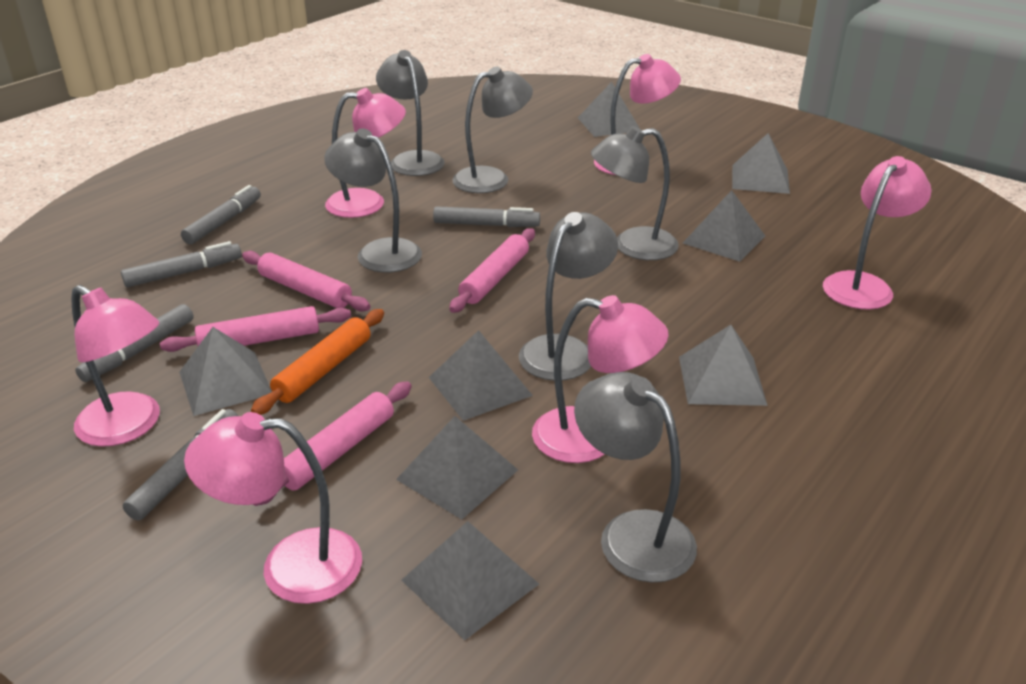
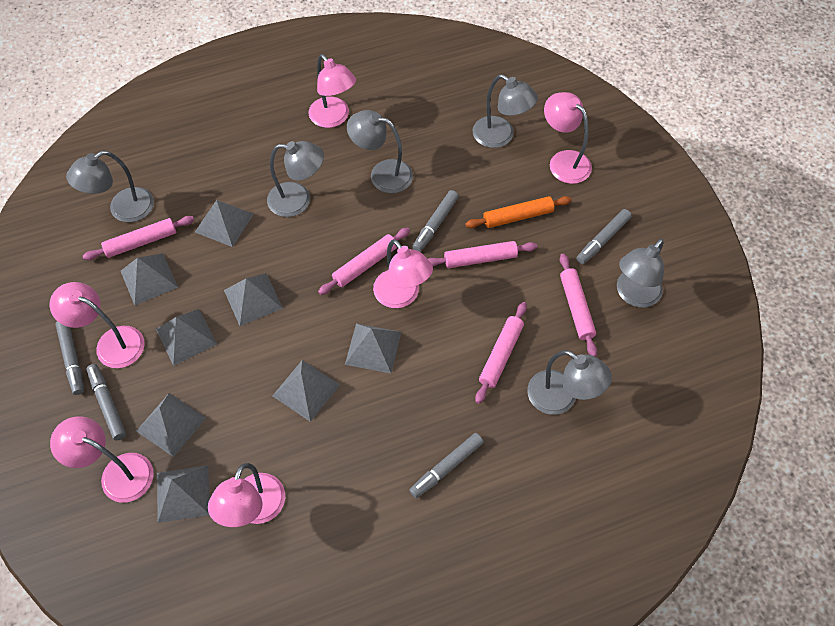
pink rolling pin: 4 -> 5

